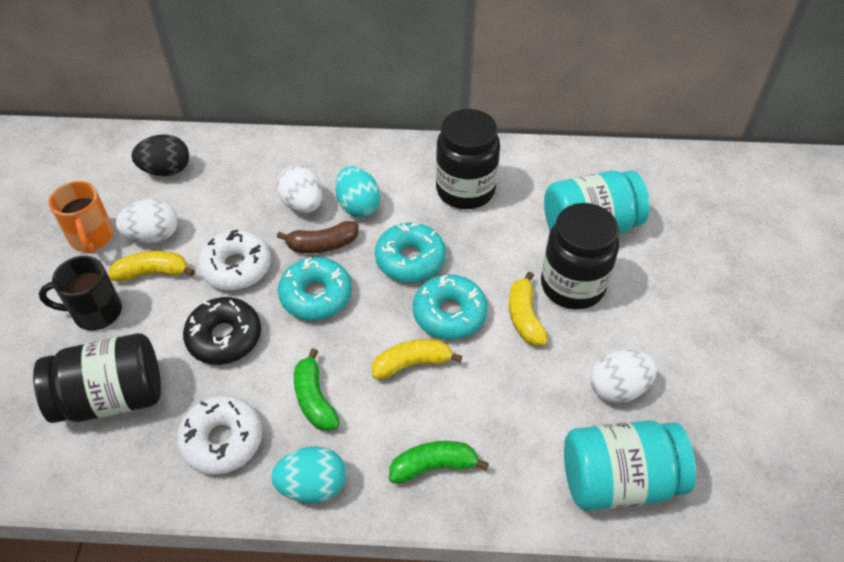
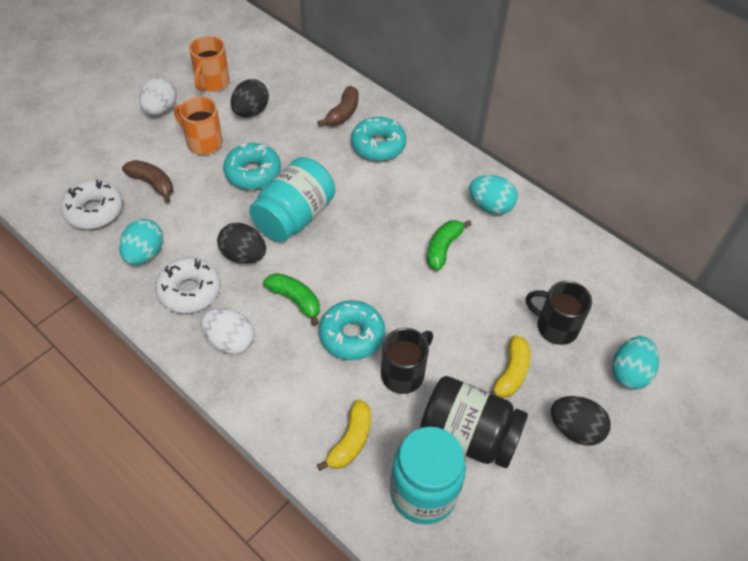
black donut: 1 -> 0
black egg: 1 -> 3
black jar: 3 -> 1
black mug: 1 -> 2
brown banana: 1 -> 2
orange mug: 1 -> 2
turquoise egg: 2 -> 3
white egg: 3 -> 2
yellow banana: 3 -> 2

